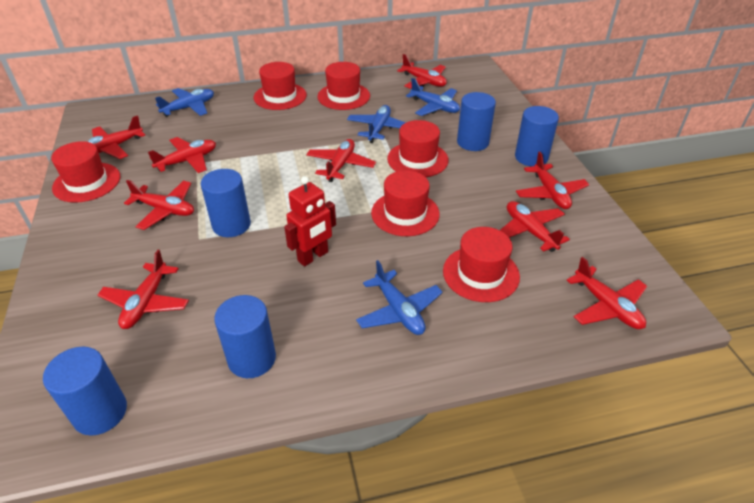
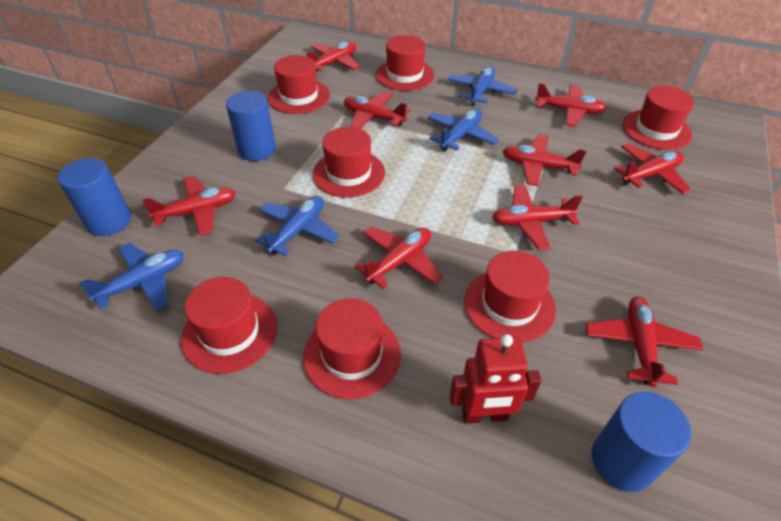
blue cylinder: 5 -> 3
red hat: 6 -> 7

